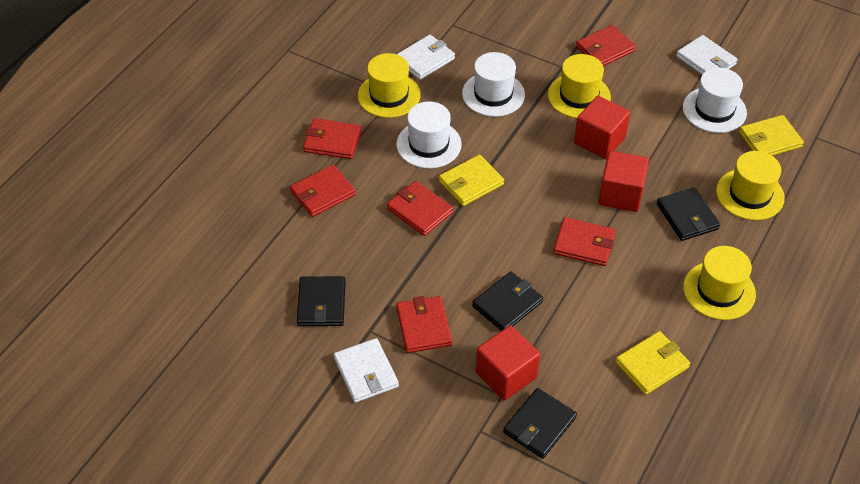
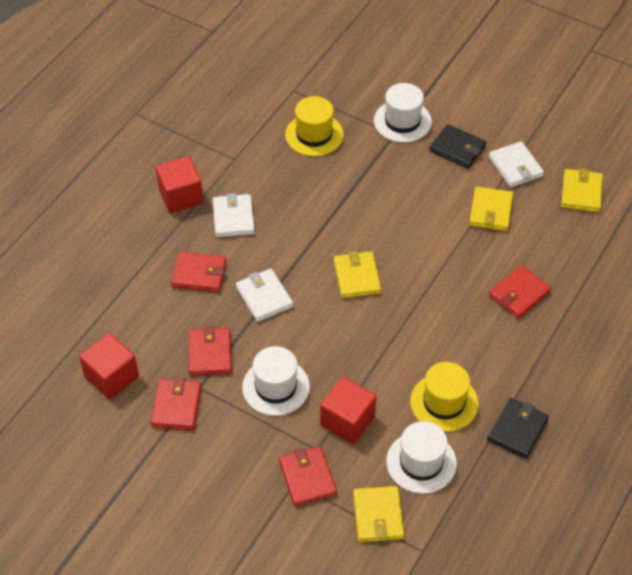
black wallet: 4 -> 2
red wallet: 6 -> 5
yellow hat: 4 -> 2
yellow wallet: 3 -> 4

